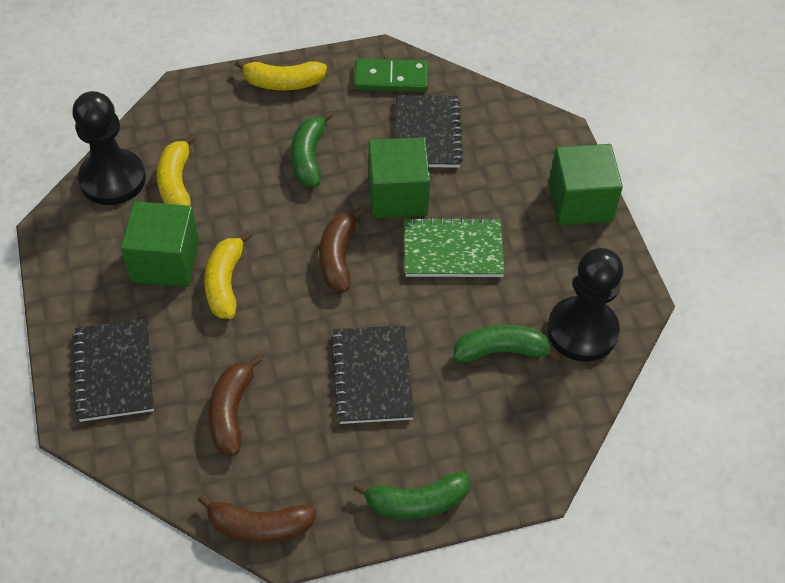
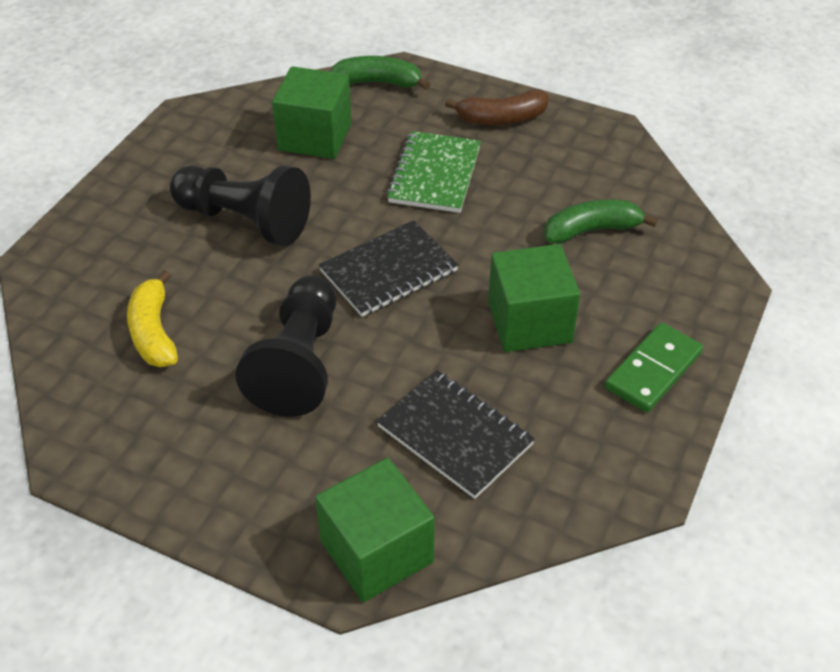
black notebook: 3 -> 2
brown banana: 3 -> 1
green banana: 3 -> 2
yellow banana: 3 -> 1

